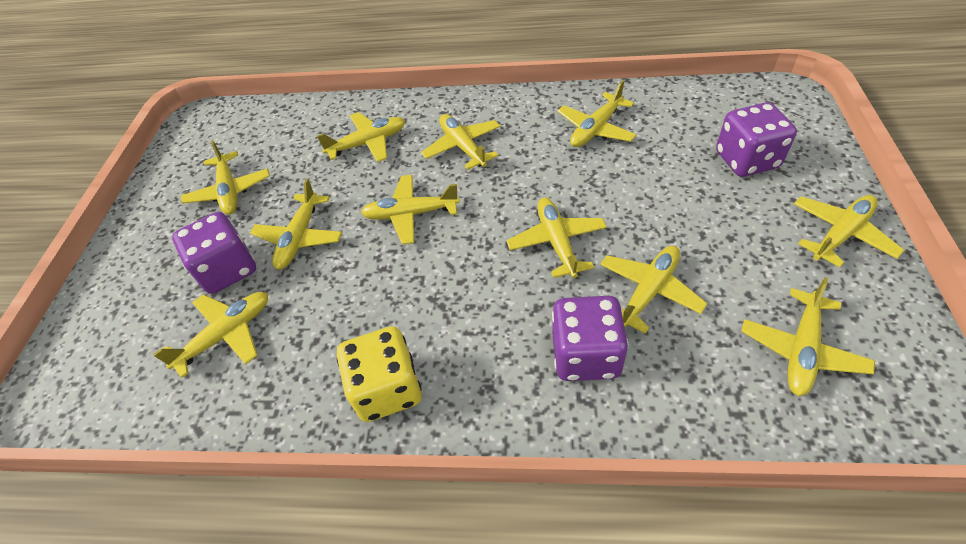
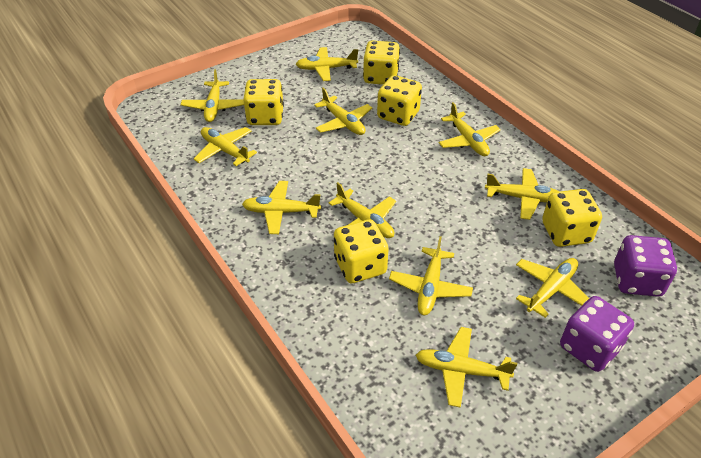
purple dice: 3 -> 2
yellow dice: 1 -> 5

